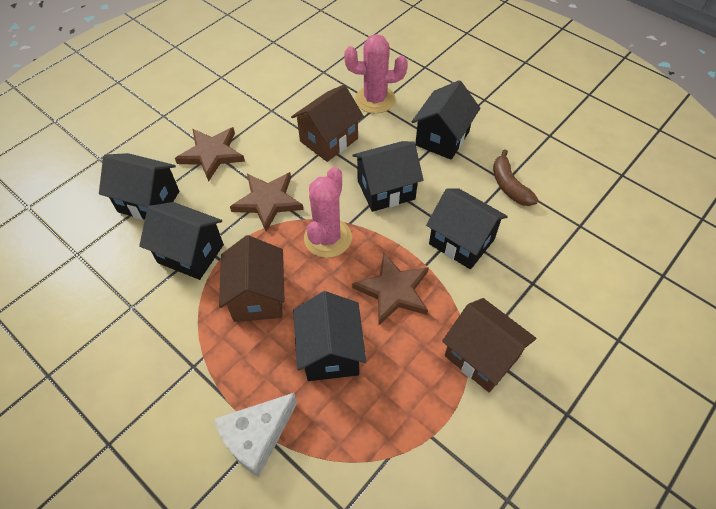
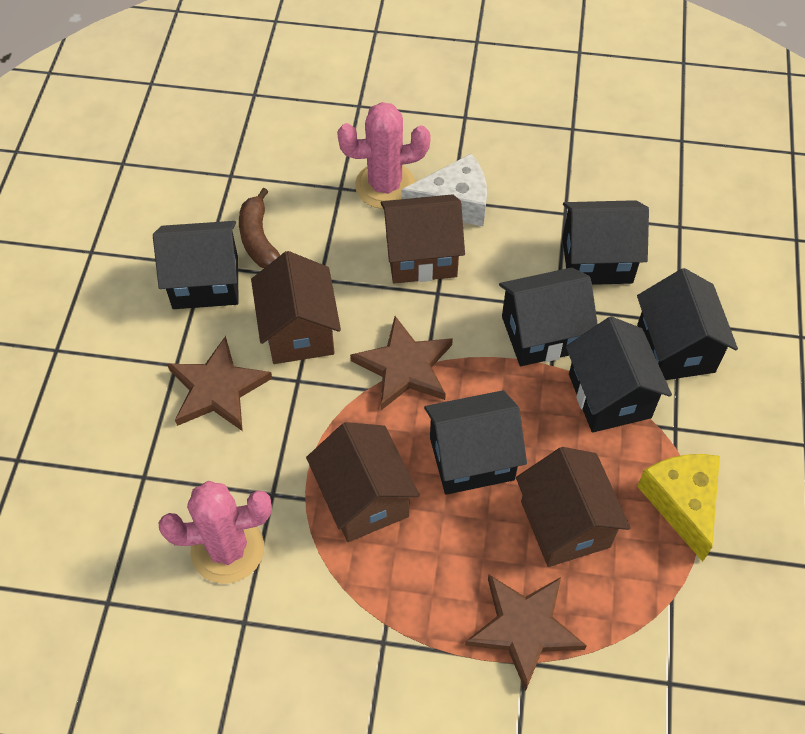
brown house: 3 -> 4
yellow cheese: 0 -> 1

